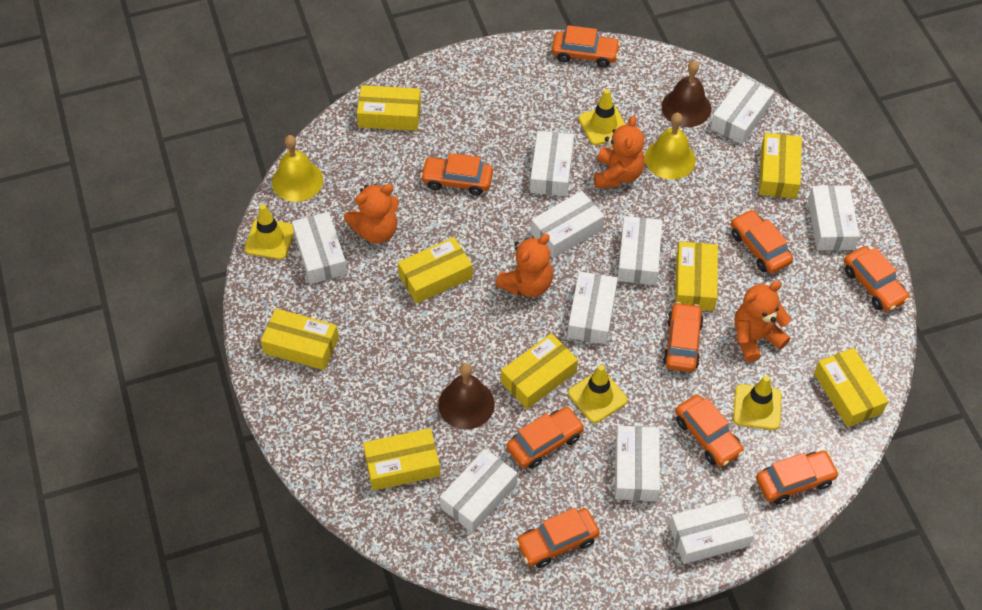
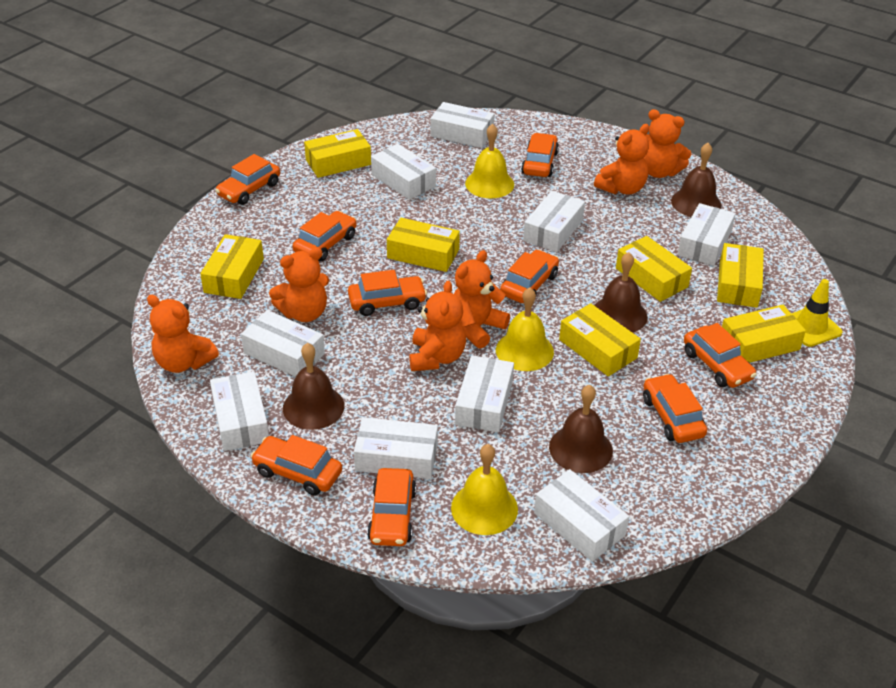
brown bell: 2 -> 4
orange teddy bear: 4 -> 6
white box: 10 -> 9
yellow bell: 2 -> 3
yellow box: 8 -> 7
yellow traffic cone: 4 -> 1

